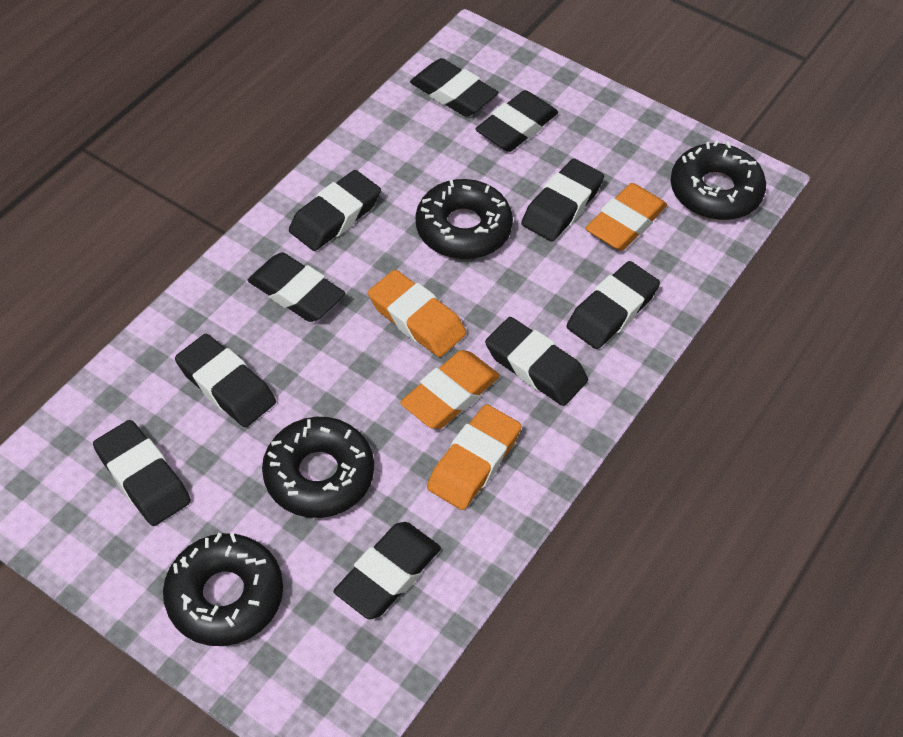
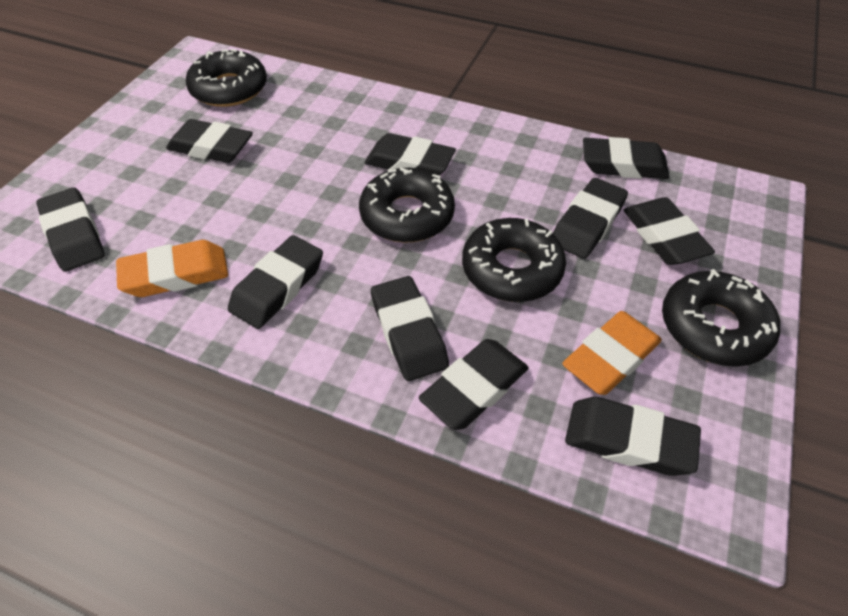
orange eraser: 4 -> 2

